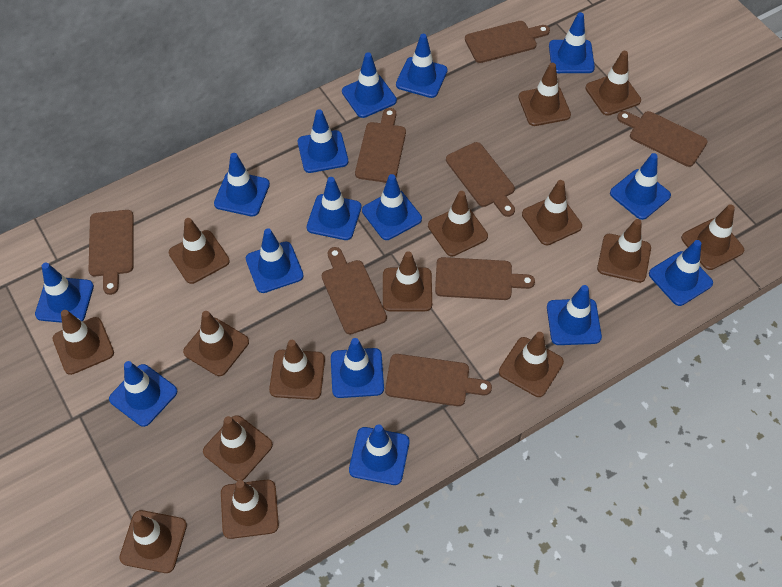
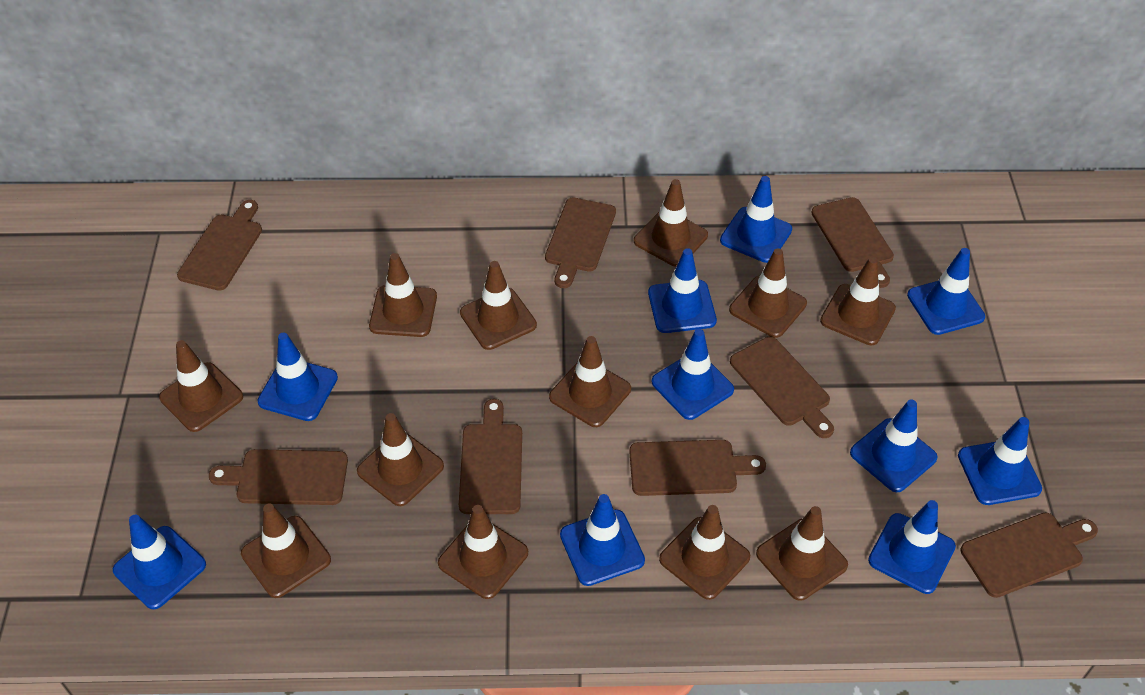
blue traffic cone: 15 -> 10
brown traffic cone: 15 -> 12

